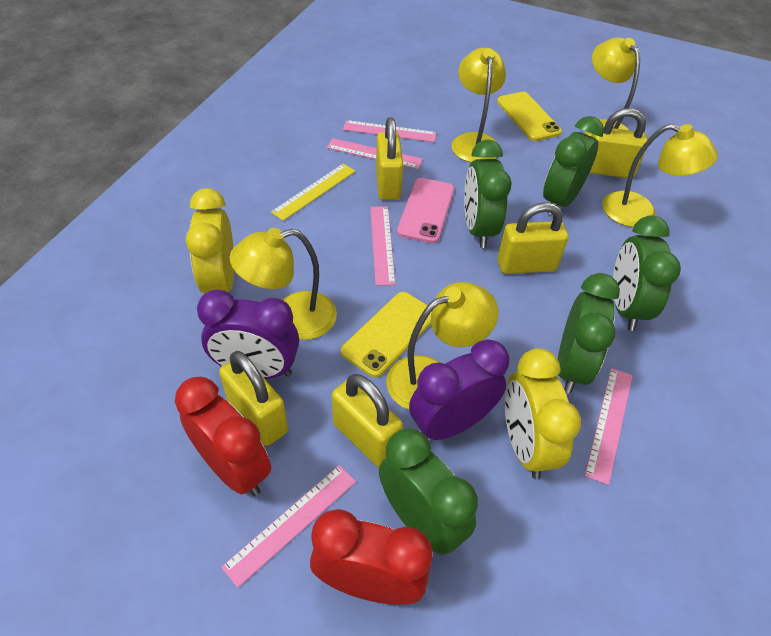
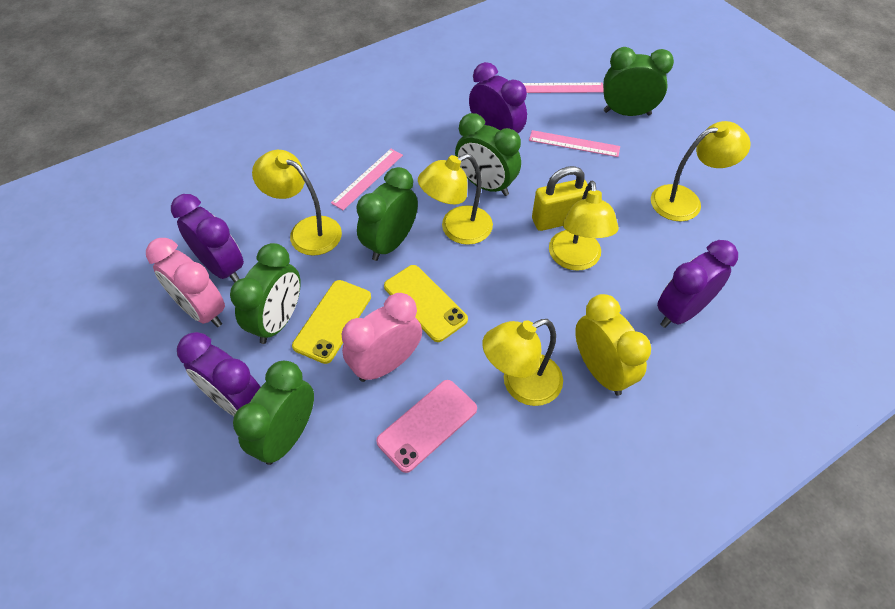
pink clock: 0 -> 2
pink ruler: 5 -> 3
purple clock: 2 -> 4
red clock: 2 -> 0
yellow clock: 2 -> 1
yellow padlock: 5 -> 1
yellow ruler: 1 -> 0

